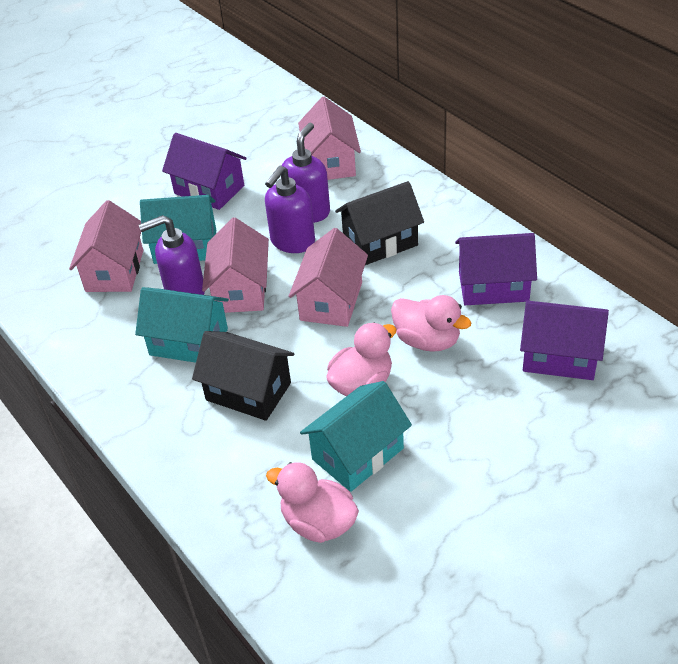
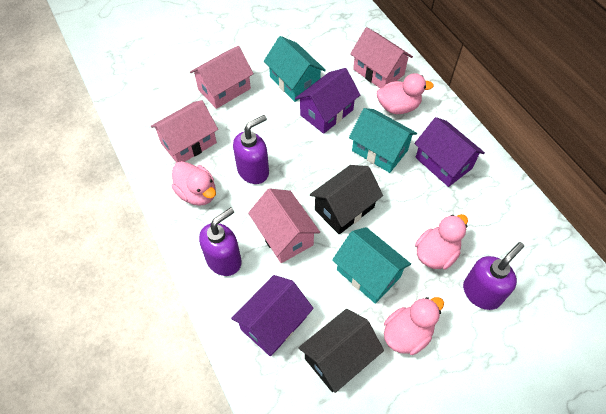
pink duck: 3 -> 4

